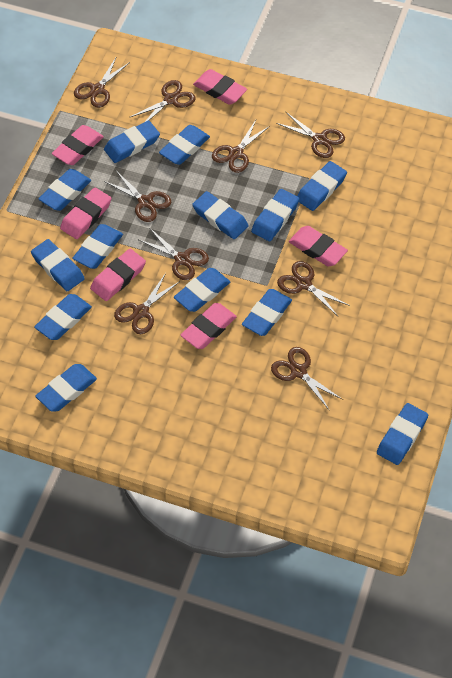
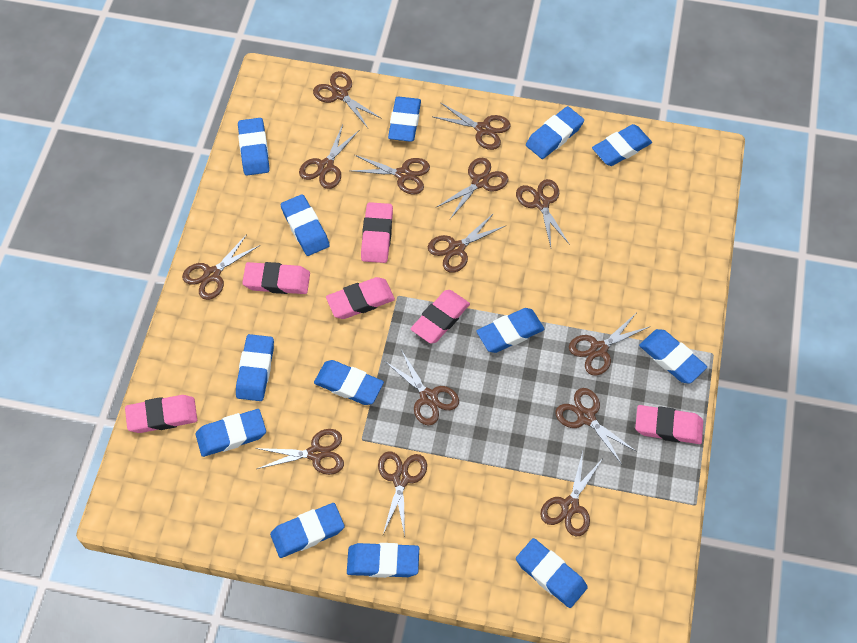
brown scissors: 9 -> 14

